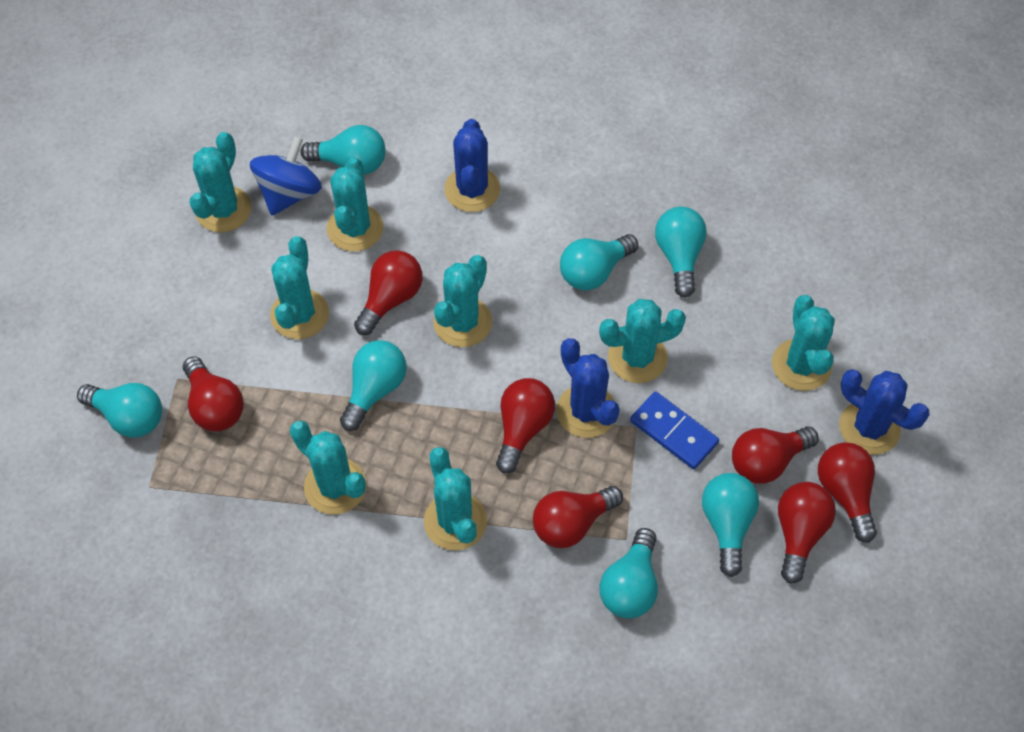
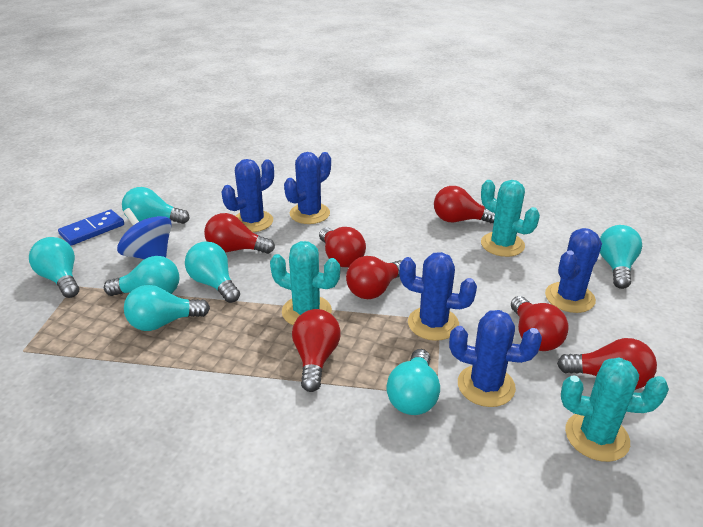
blue cactus: 3 -> 5
turquoise cactus: 8 -> 3

